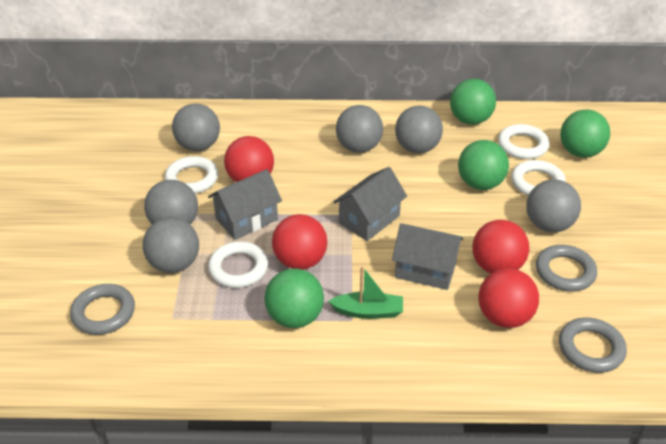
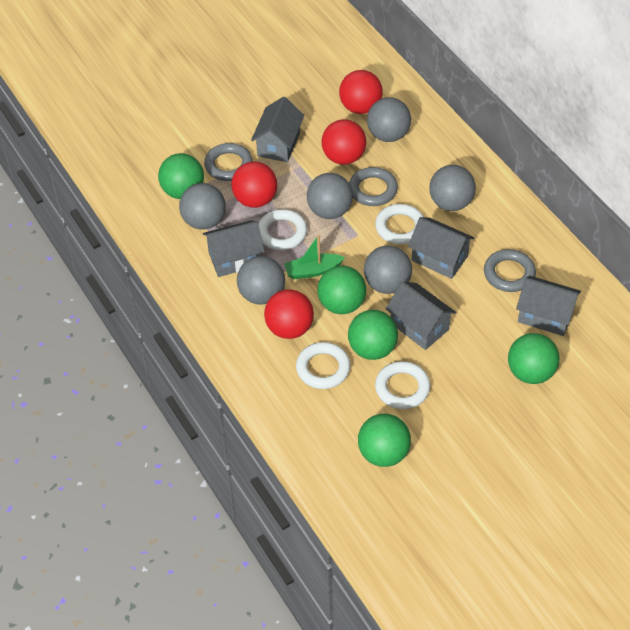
green ball: 4 -> 5
grey house: 3 -> 5

